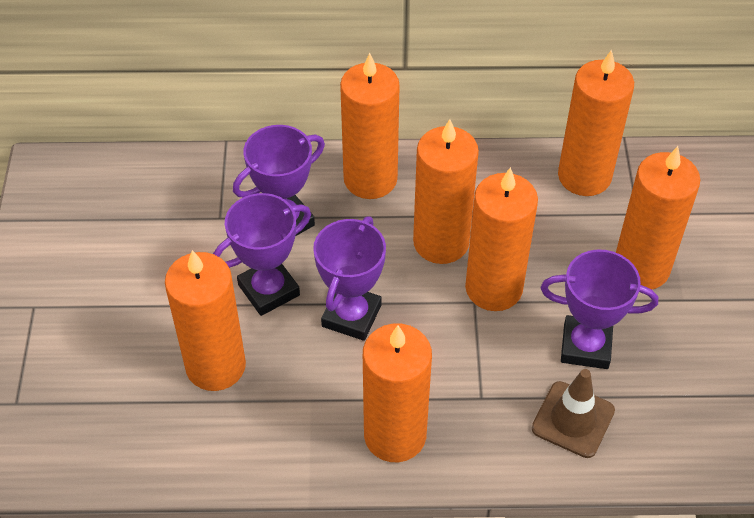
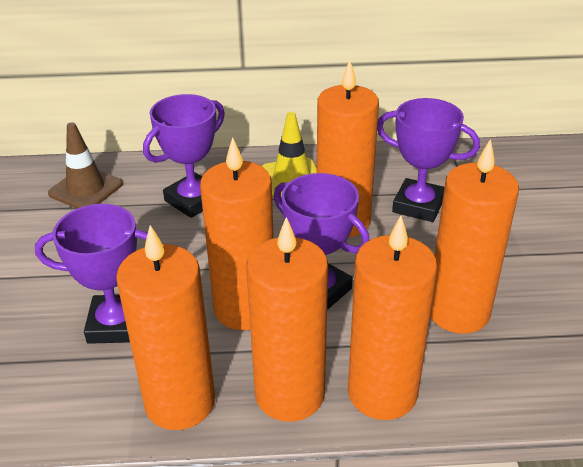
orange candle: 7 -> 6
yellow traffic cone: 0 -> 1

